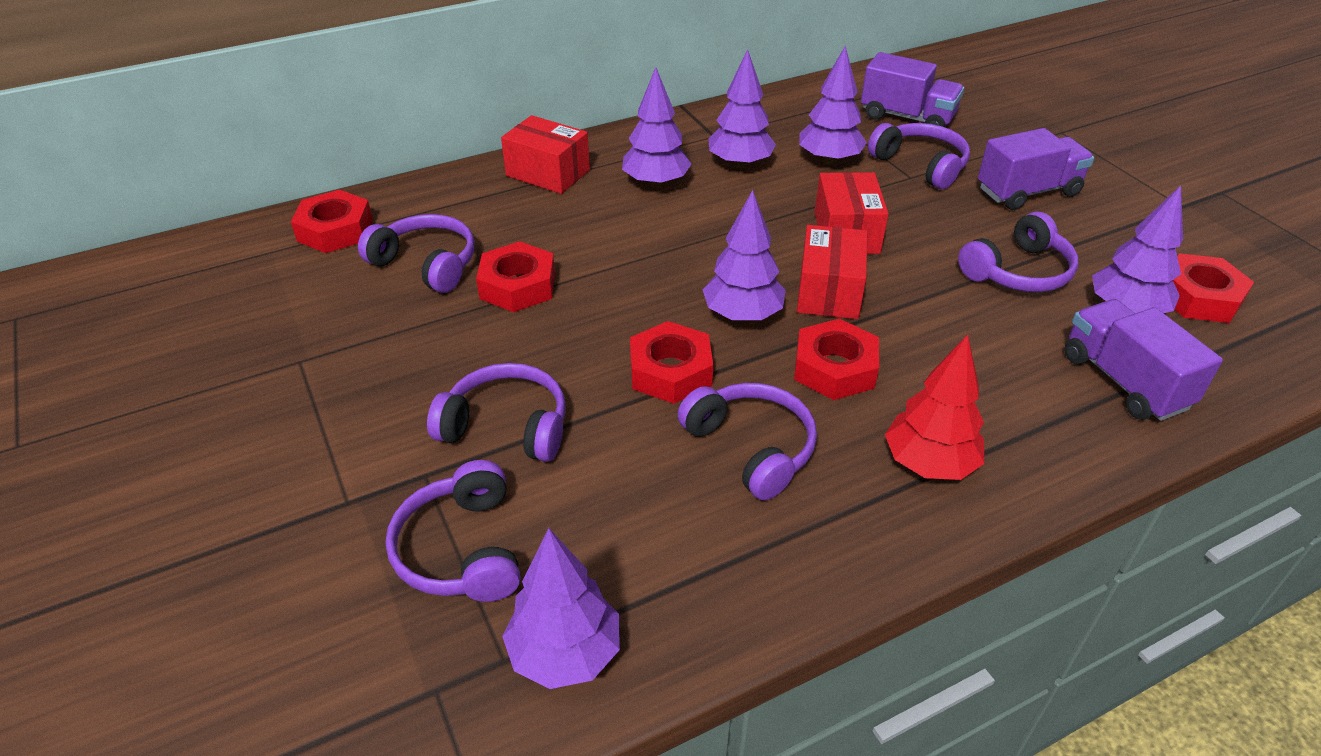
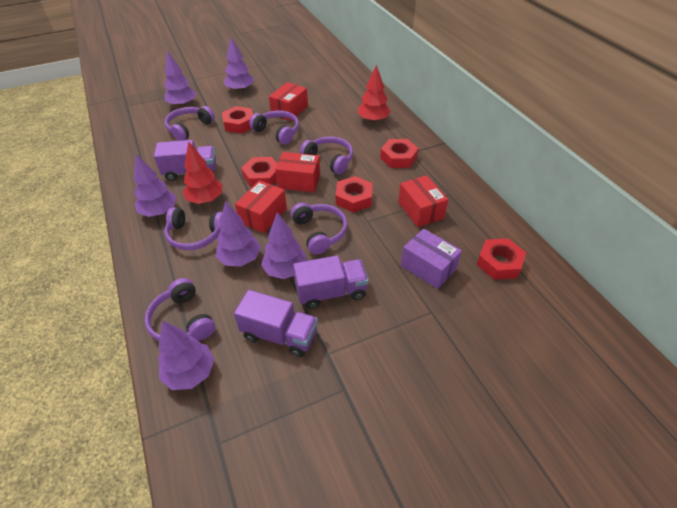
purple box: 0 -> 1
red box: 3 -> 4
red tree: 1 -> 2

